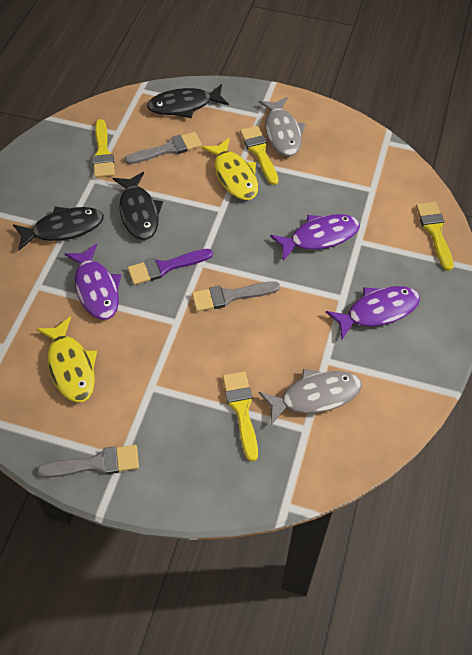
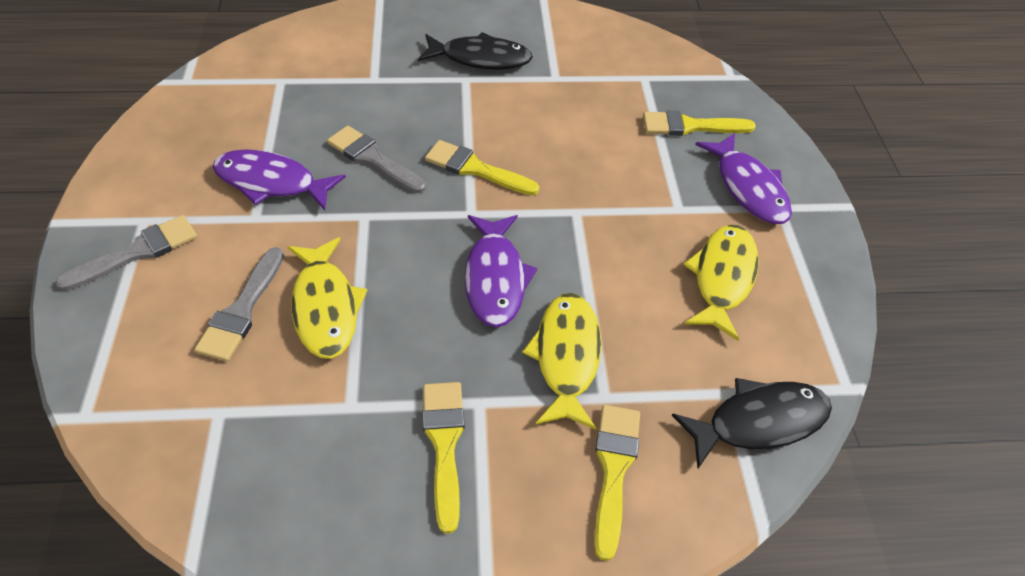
black fish: 3 -> 2
grey fish: 2 -> 0
purple brush: 1 -> 0
yellow fish: 2 -> 3

